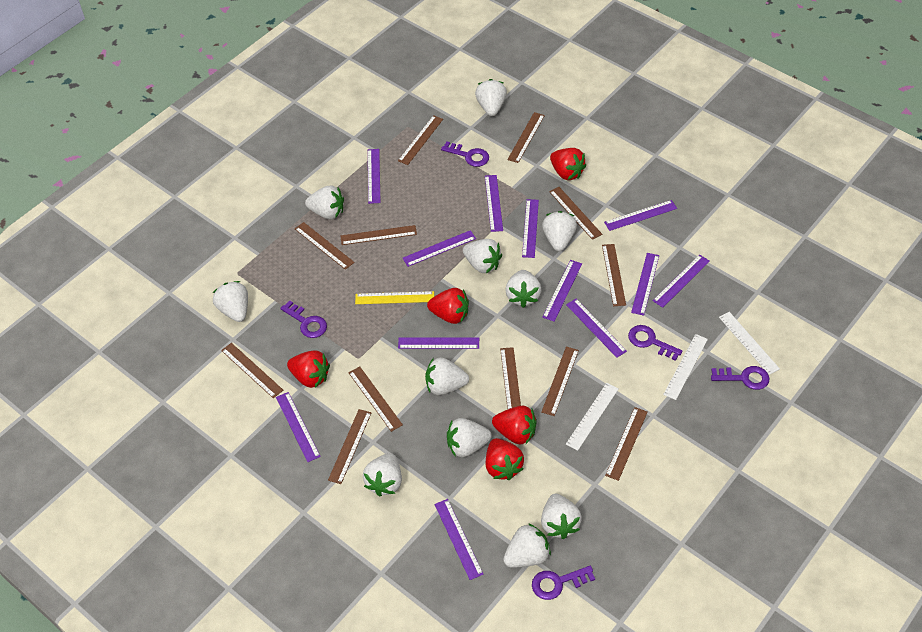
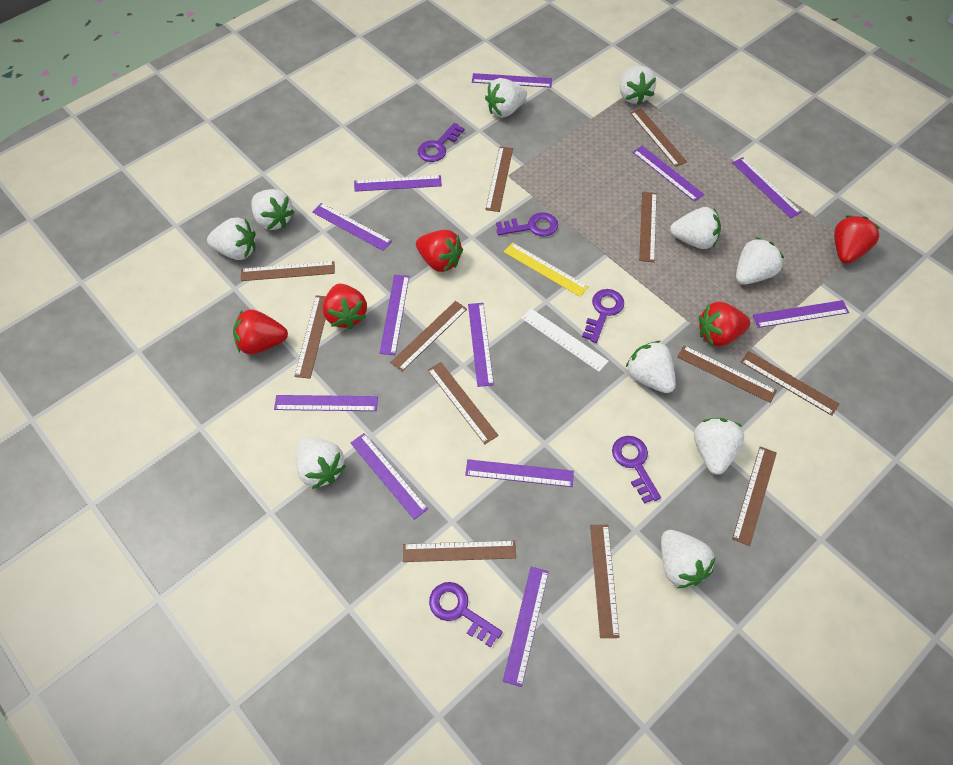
white ruler: 3 -> 1
white strawberry: 11 -> 10

